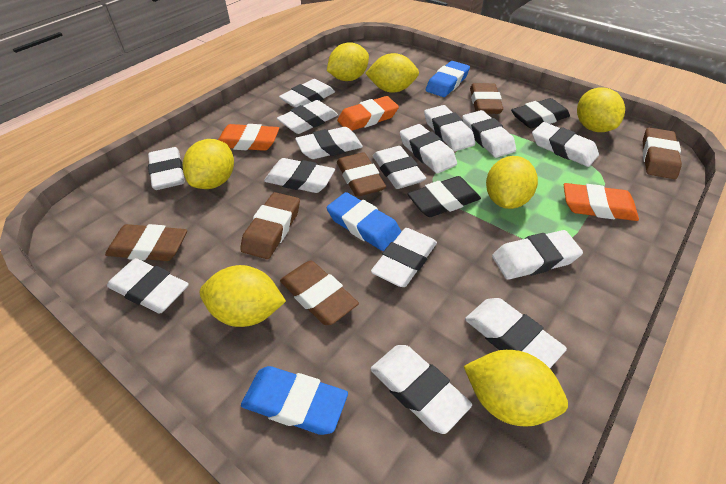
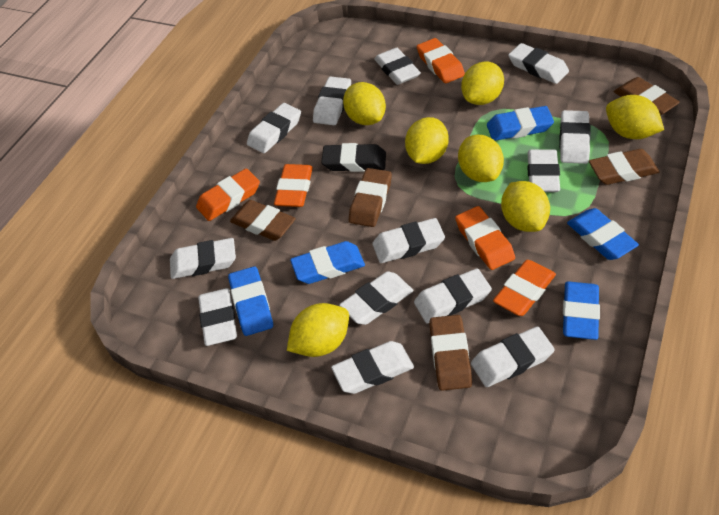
black eraser: 2 -> 1
blue eraser: 3 -> 5
brown eraser: 6 -> 5
orange eraser: 3 -> 5
white eraser: 15 -> 13

